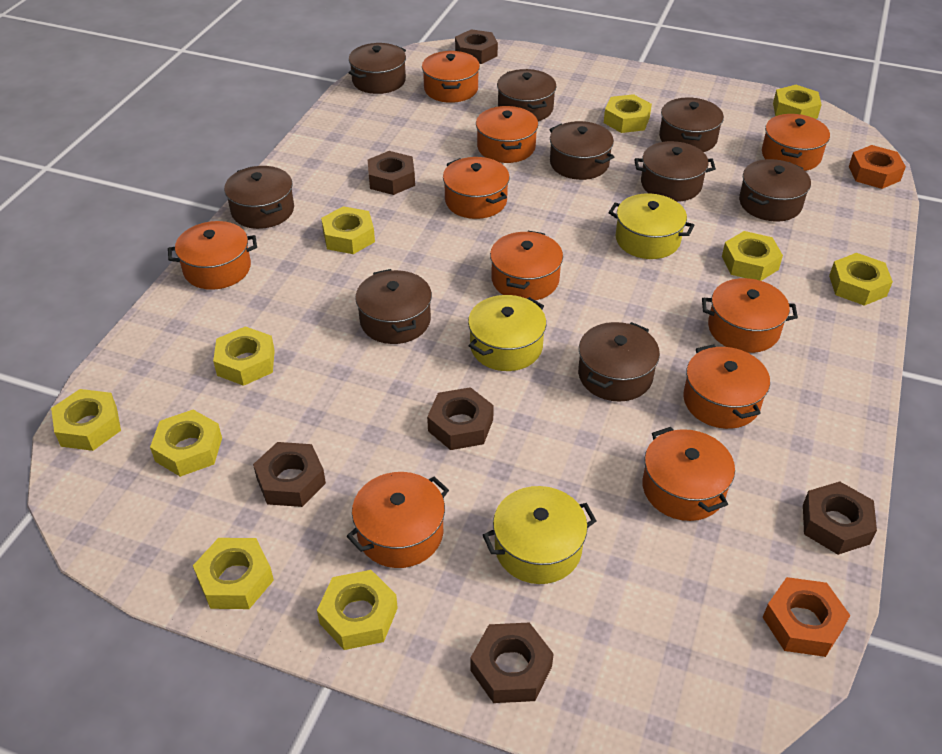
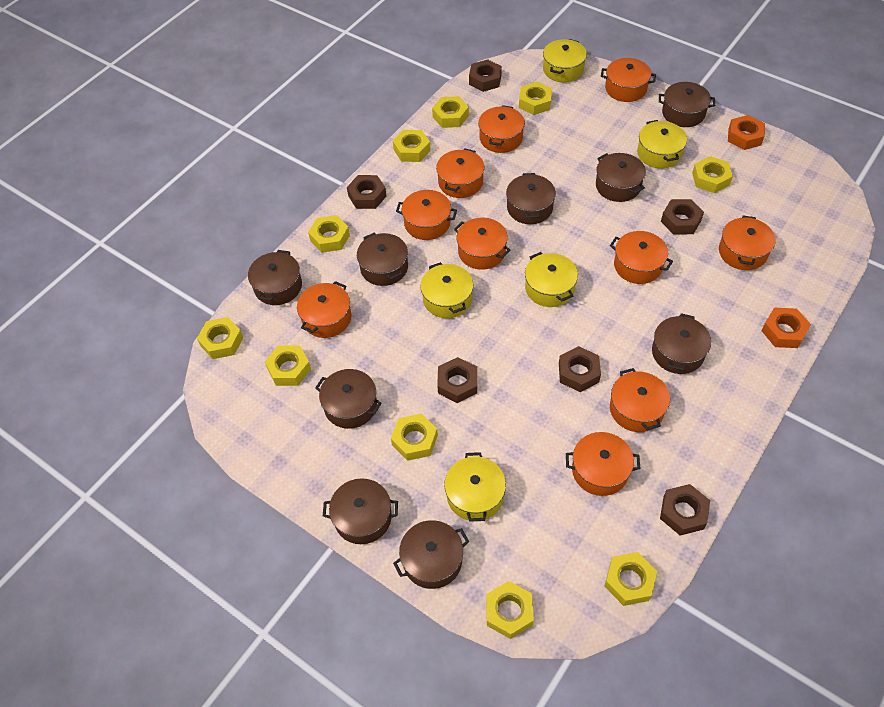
yellow pot: 3 -> 5

